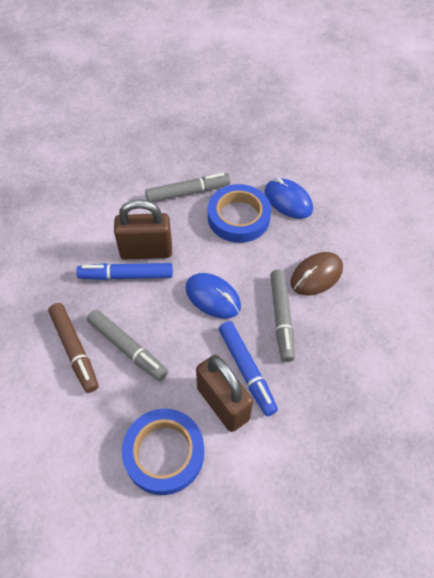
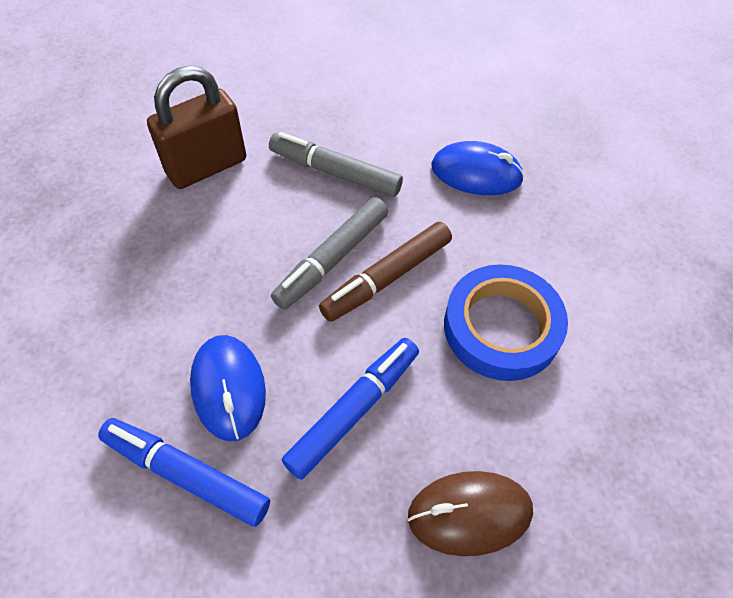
blue tape: 2 -> 1
brown padlock: 2 -> 1
grey marker: 3 -> 2

